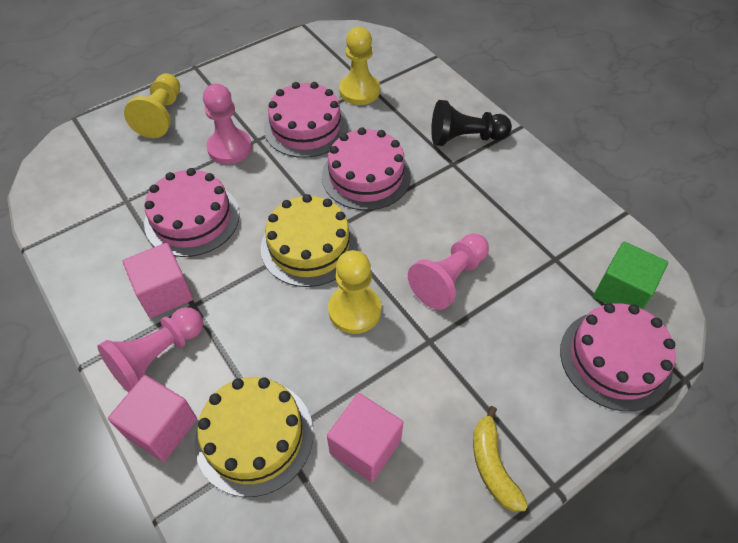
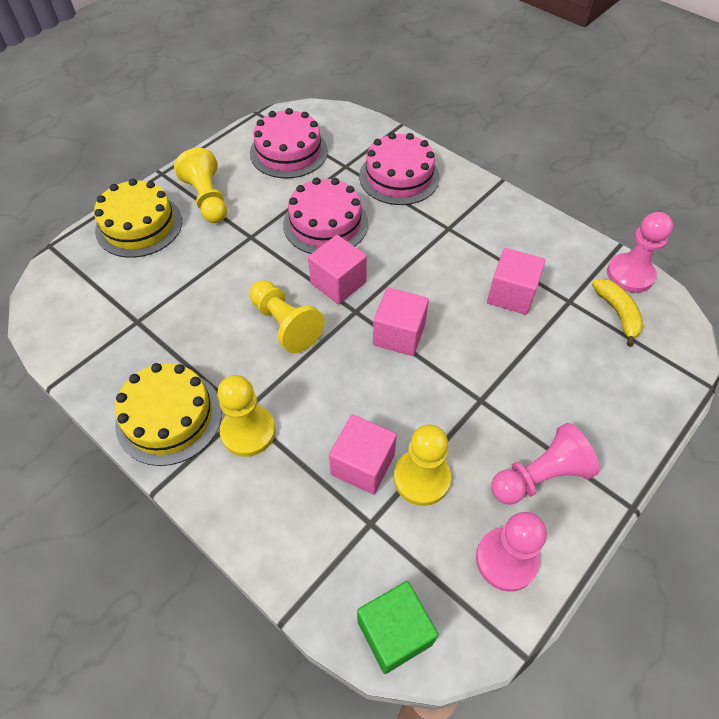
black pawn: 1 -> 0
pink cake: 4 -> 3
pink cube: 3 -> 4
yellow pawn: 3 -> 4

